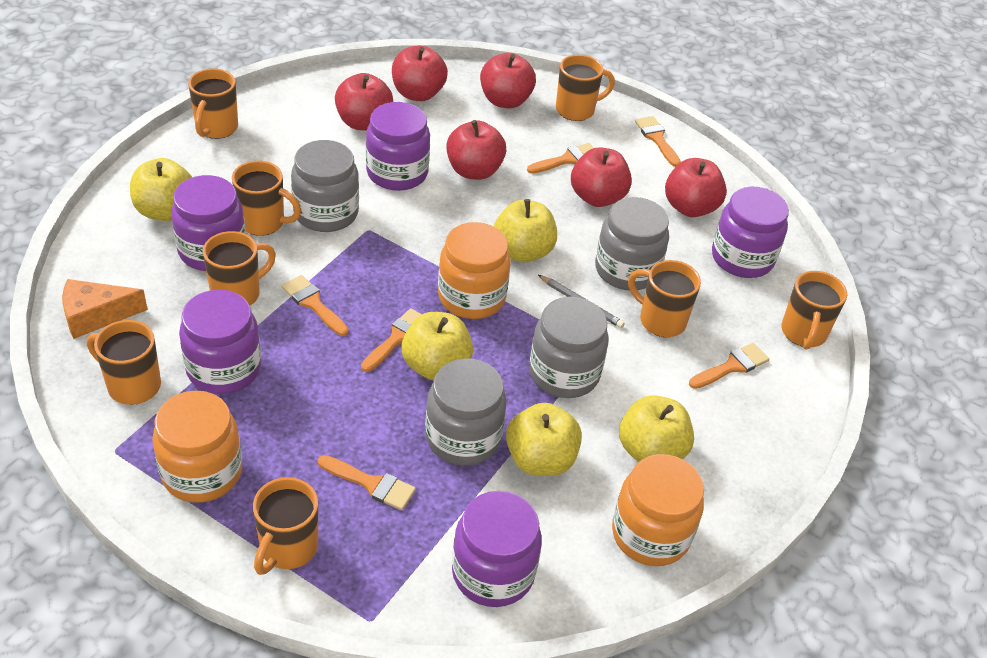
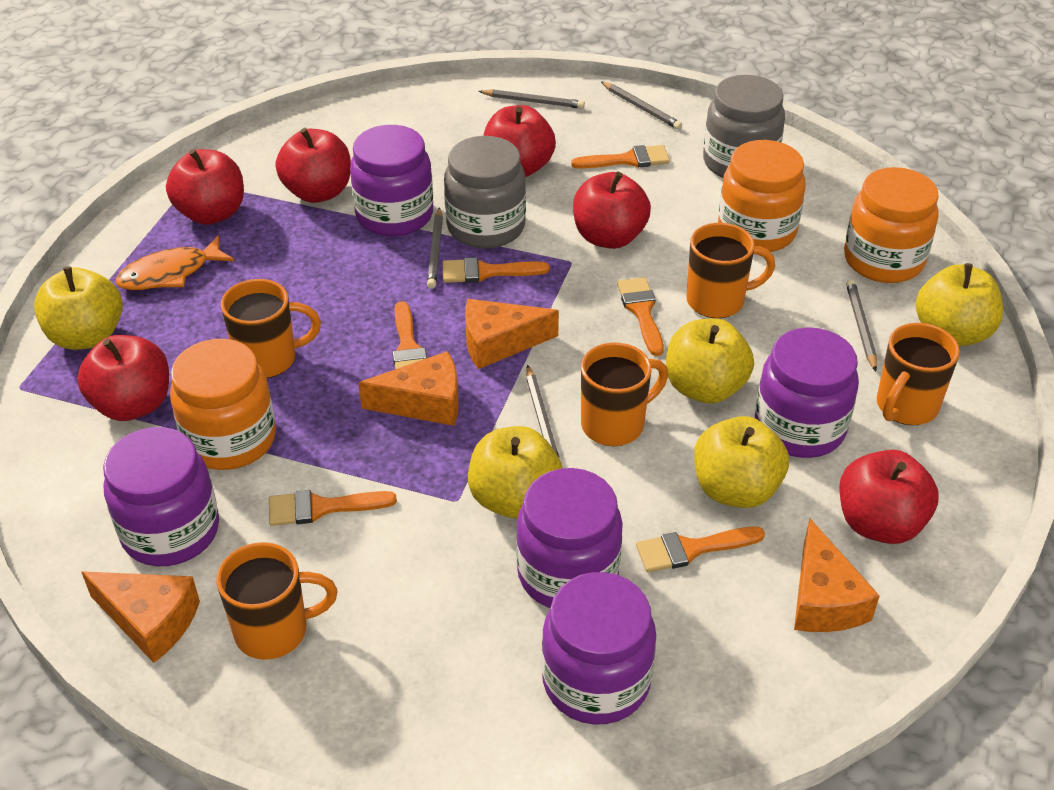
grey jar: 4 -> 2
grey pencil: 1 -> 5
orange cheese: 1 -> 4
orange fish: 0 -> 1
orange mug: 8 -> 5

